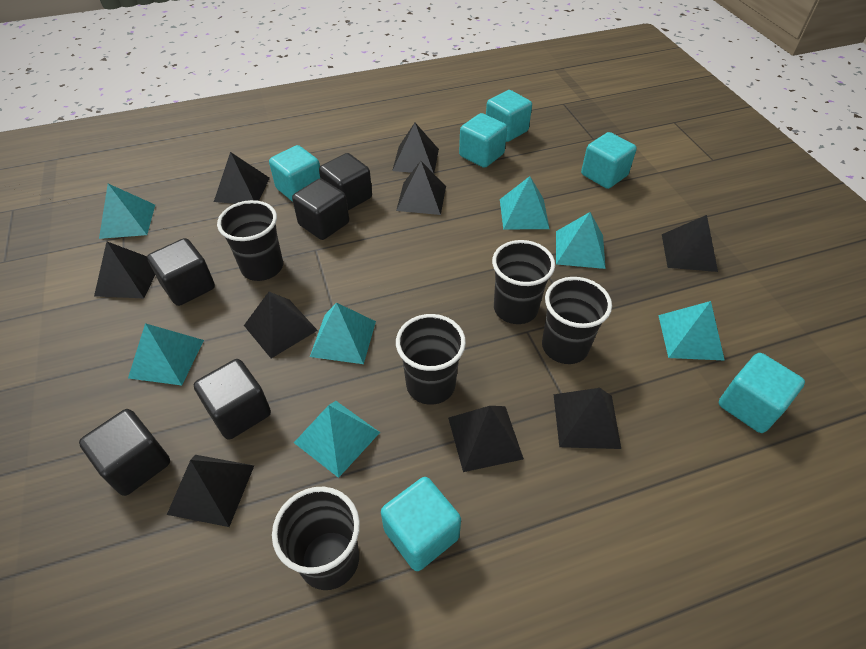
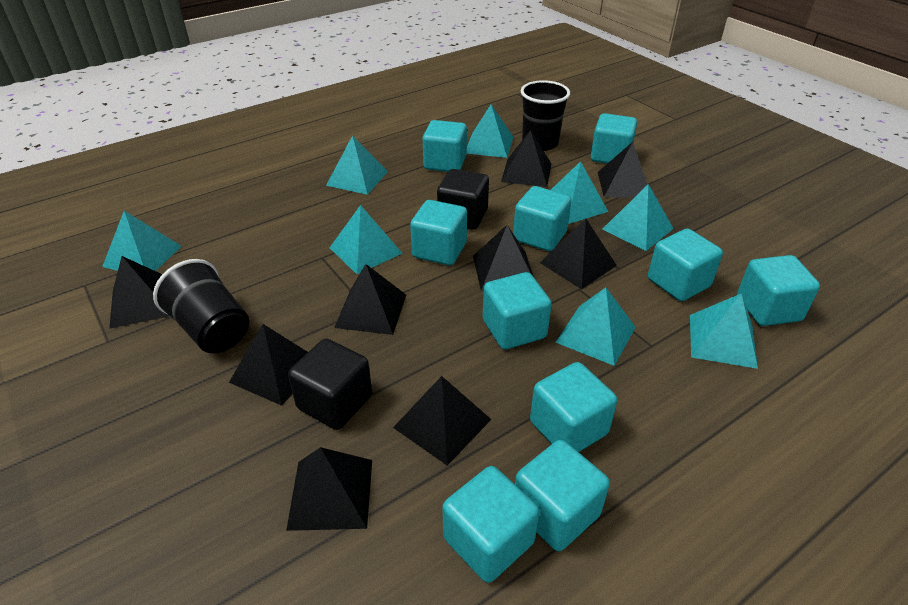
black cube: 5 -> 2
black cup: 5 -> 2
turquoise cube: 6 -> 10
turquoise pyramid: 7 -> 8

